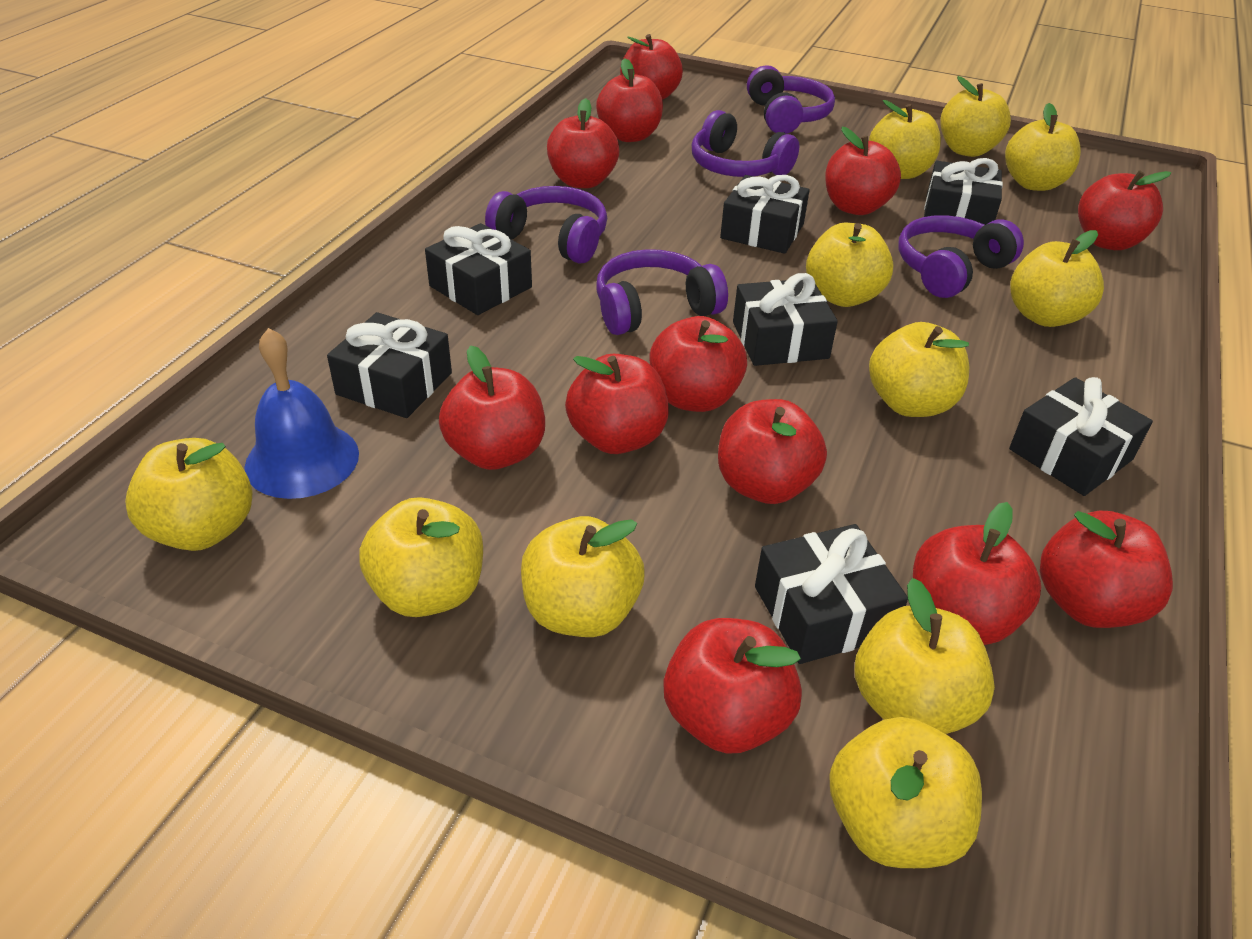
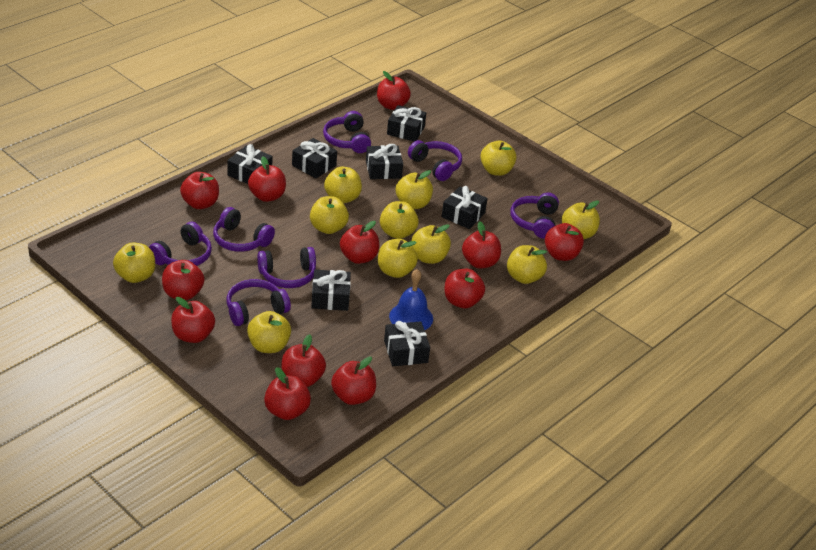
purple headphones: 5 -> 7

